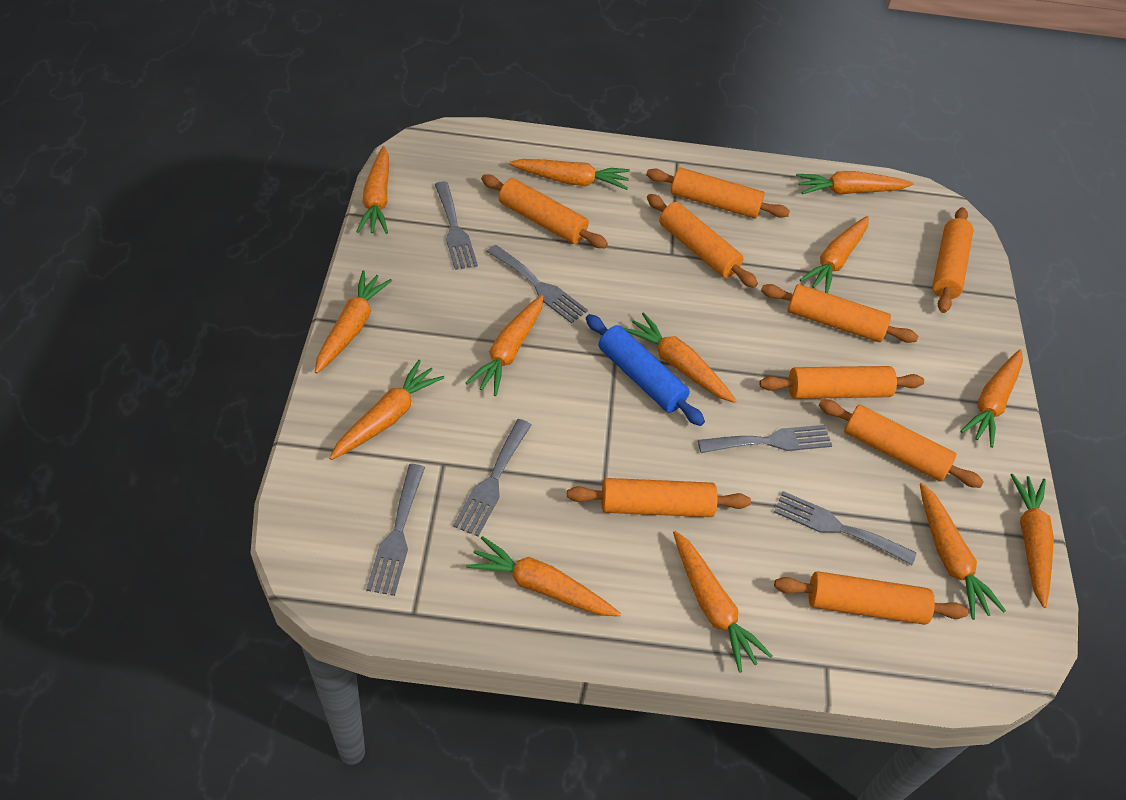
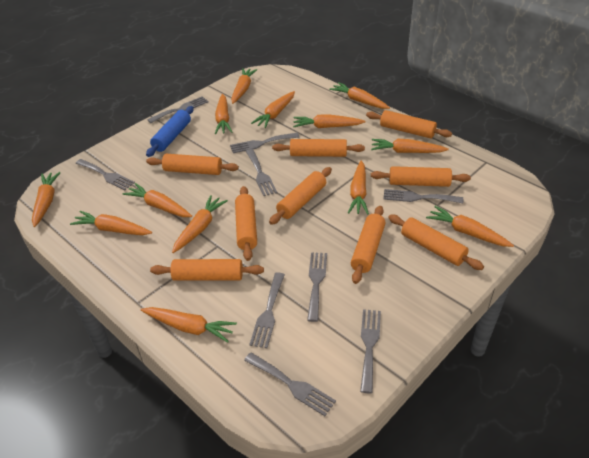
grey fork: 6 -> 9

